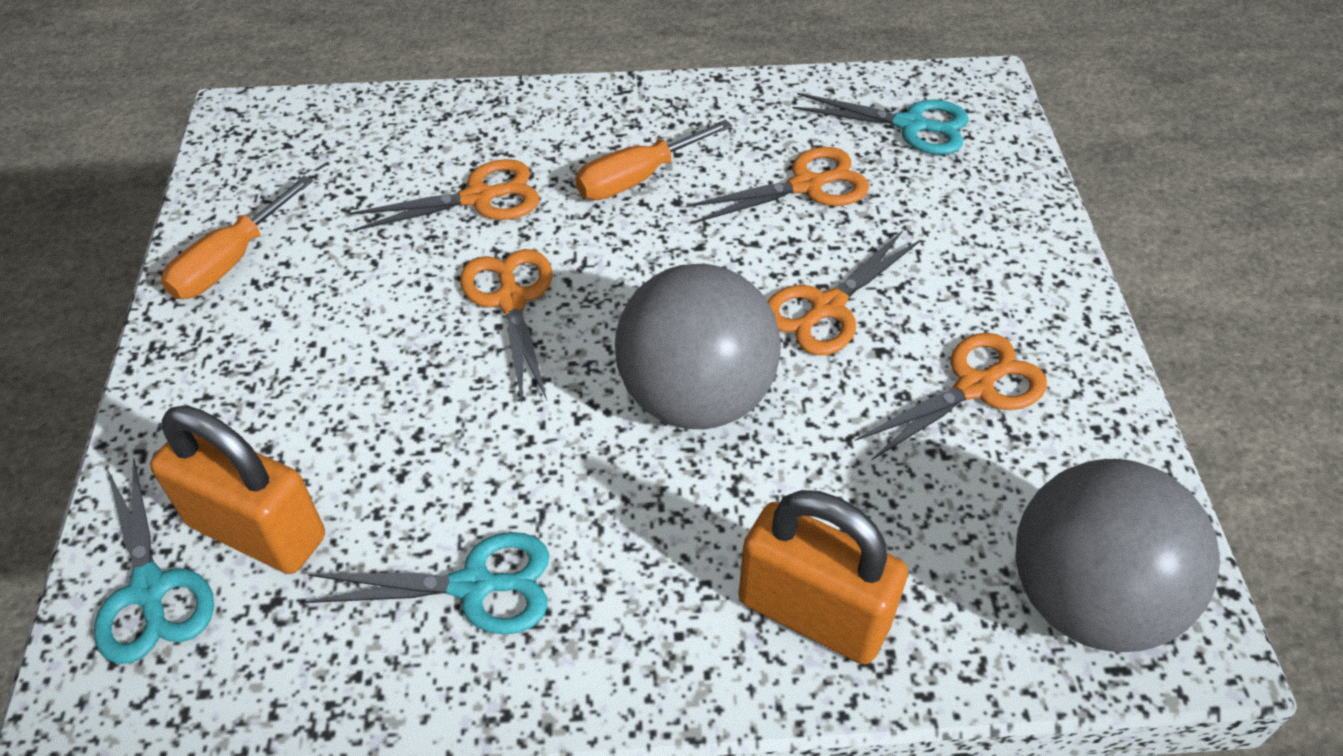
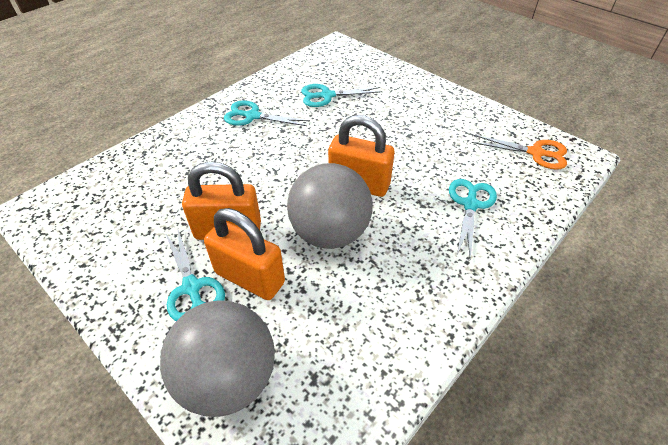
orange padlock: 2 -> 3
orange scissors: 5 -> 1
orange screwdriver: 2 -> 0
turquoise scissors: 3 -> 4

